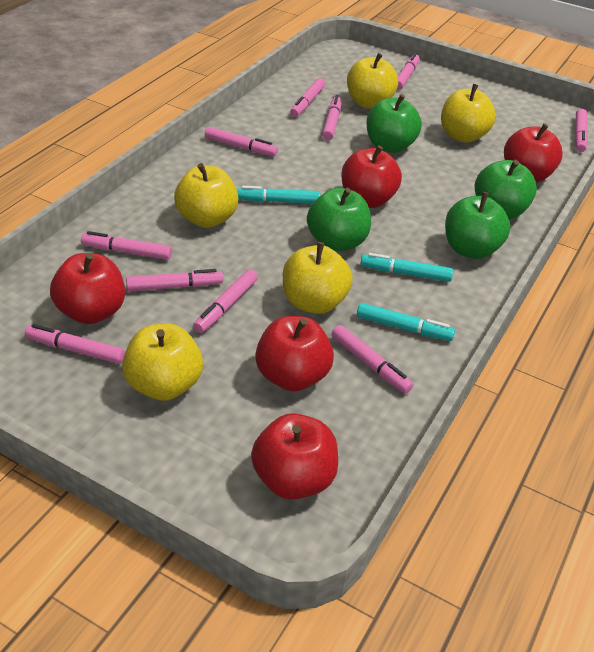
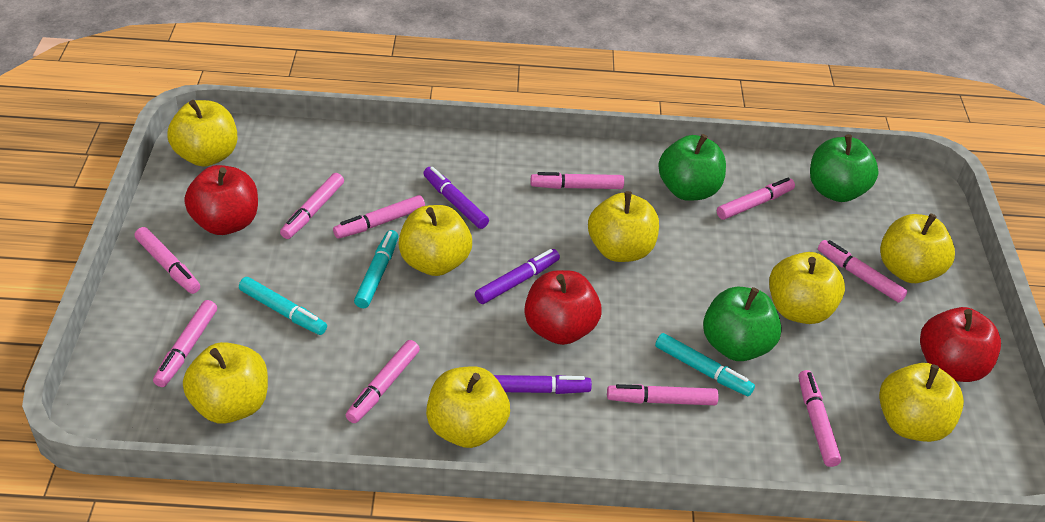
green apple: 4 -> 3
purple marker: 0 -> 3
red apple: 5 -> 3
yellow apple: 5 -> 8

